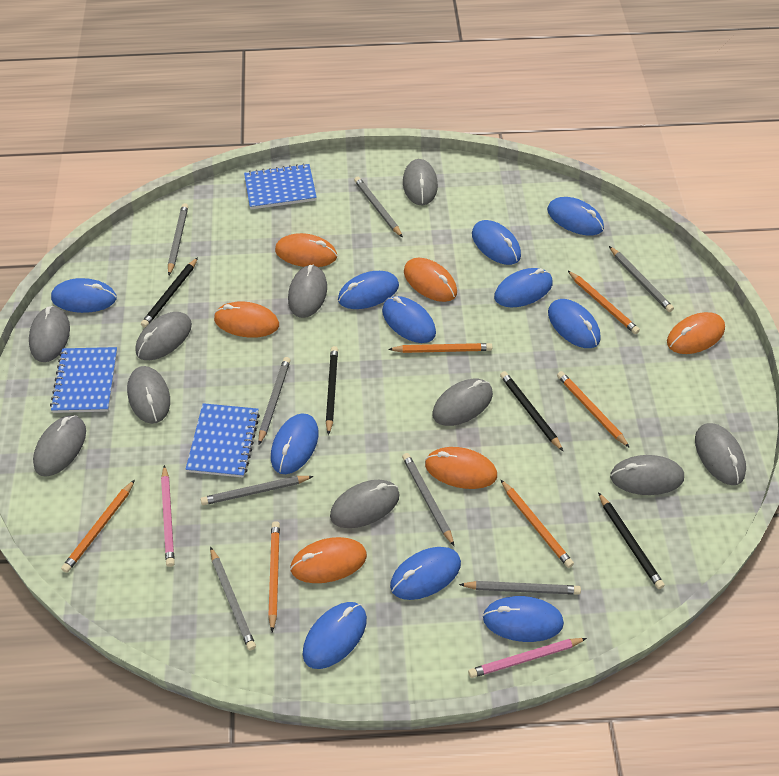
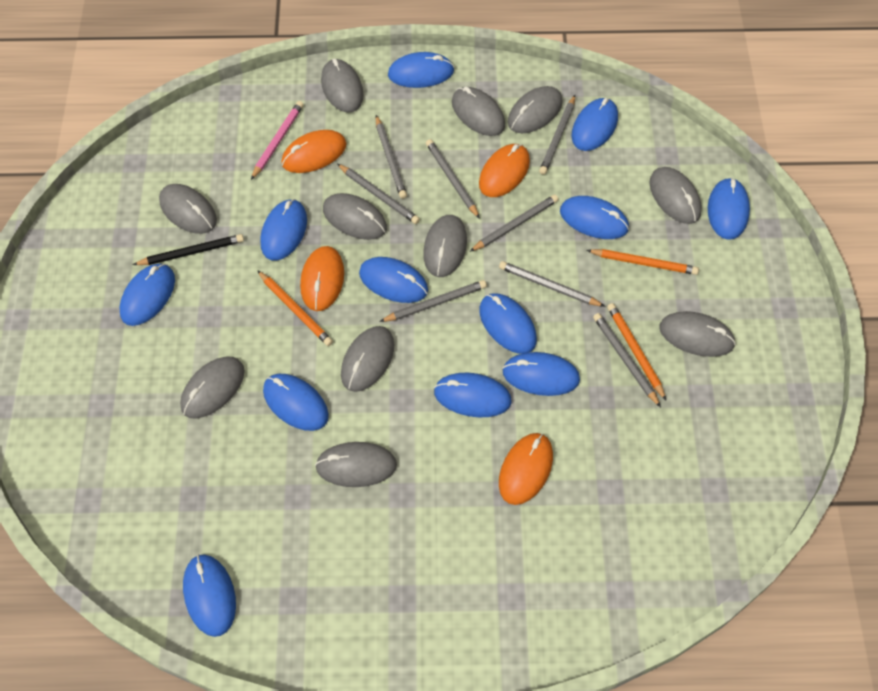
black pencil: 4 -> 1
blue mouse: 11 -> 12
blue notebook: 3 -> 0
grey mouse: 10 -> 11
orange mouse: 6 -> 4
orange pencil: 6 -> 3
pink pencil: 2 -> 1

